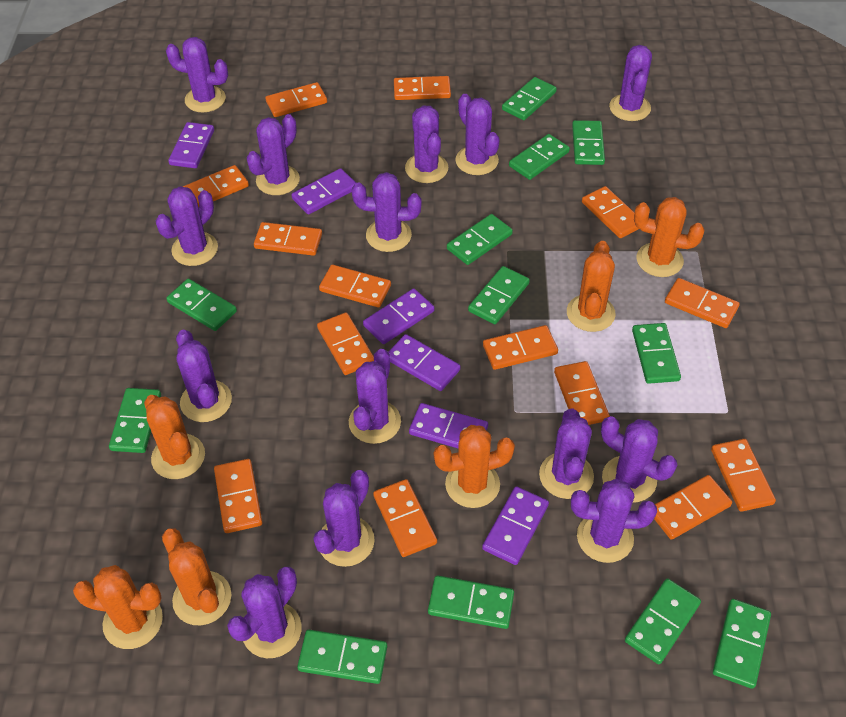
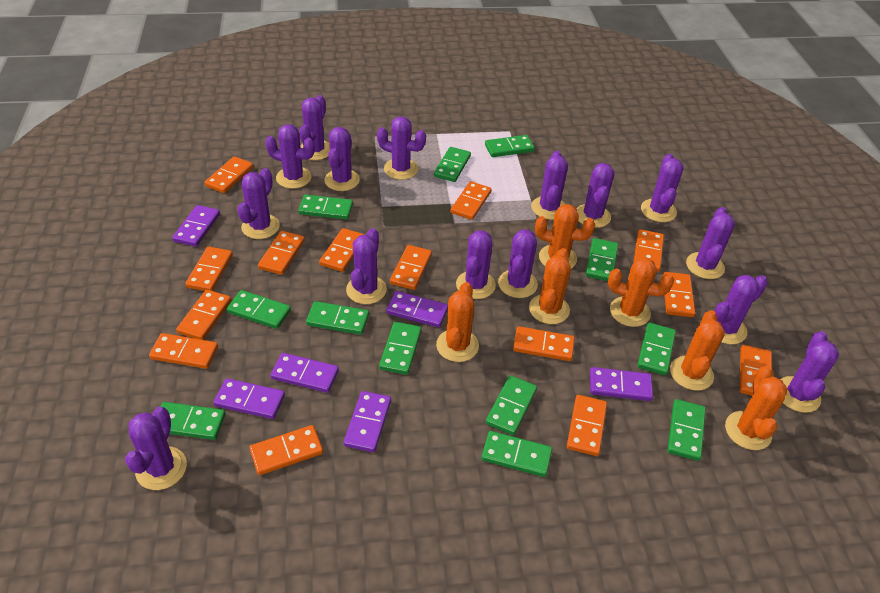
purple cactus: 14 -> 15

